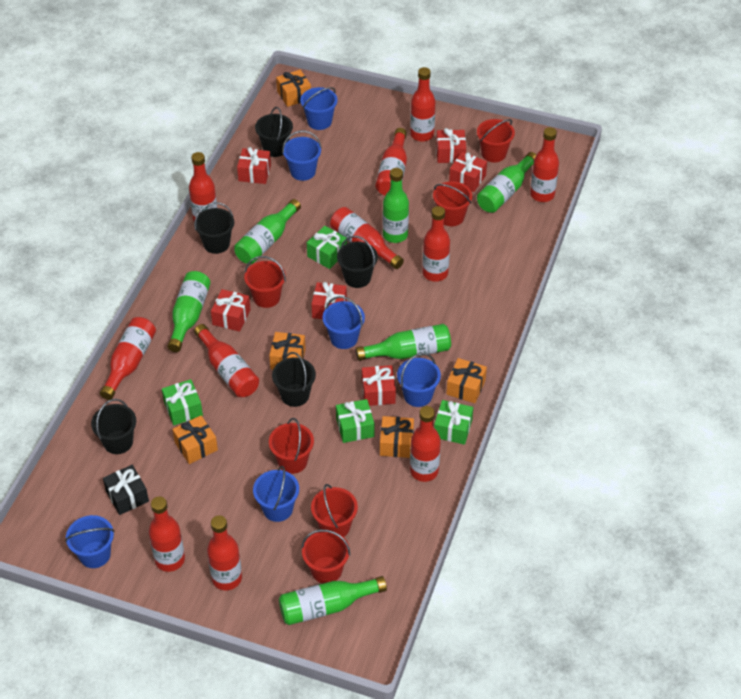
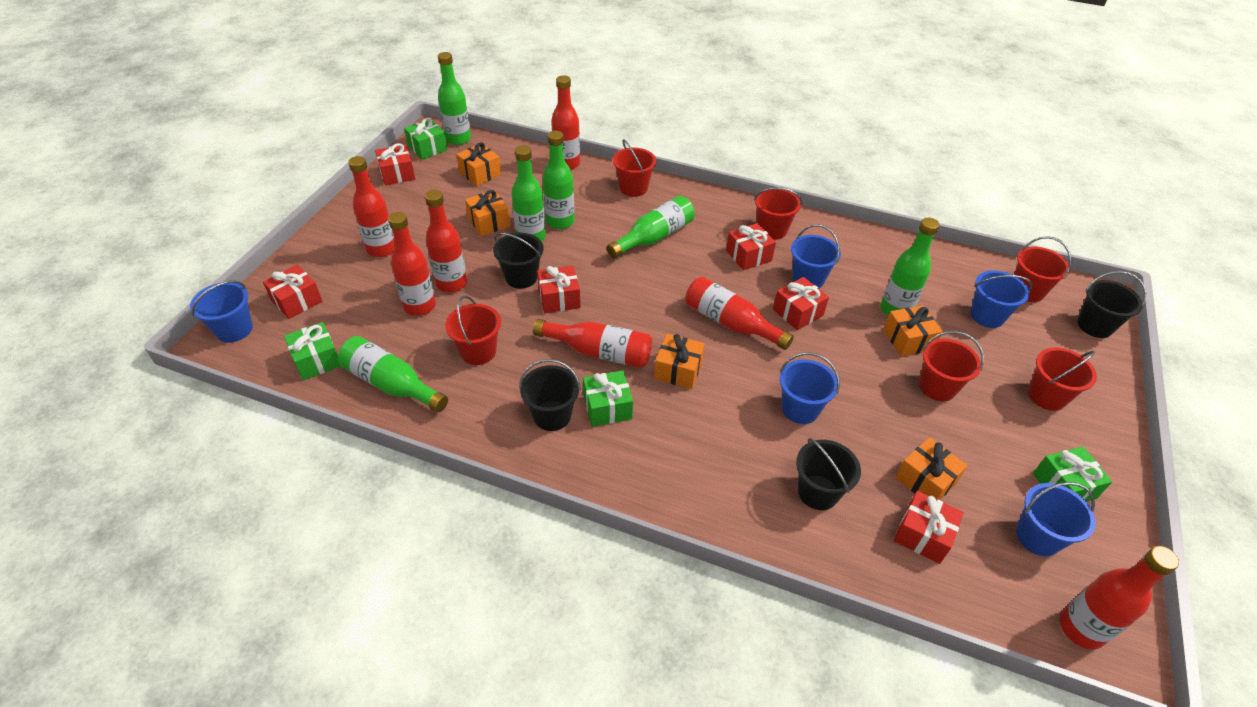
black bucket: 5 -> 4
black gift: 1 -> 0
blue bucket: 6 -> 5
red bottle: 11 -> 7

